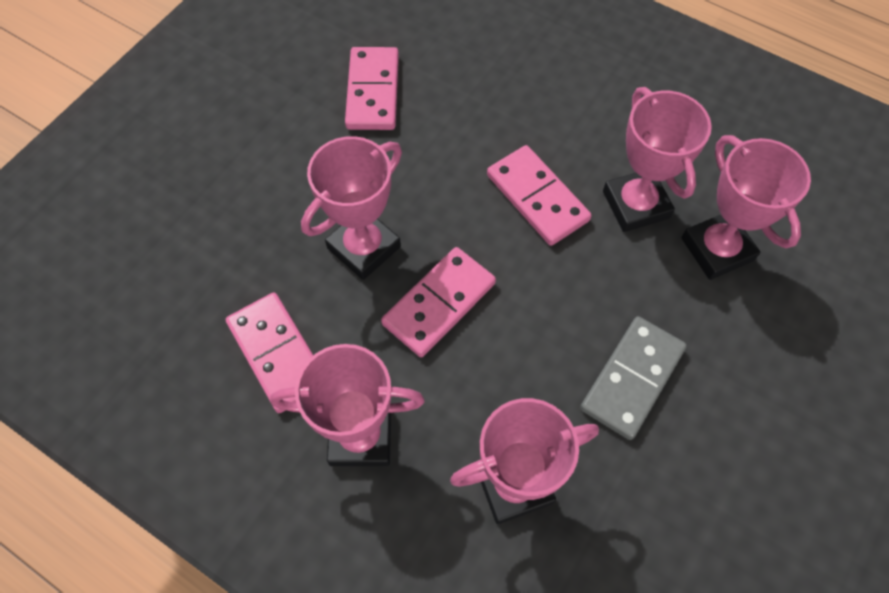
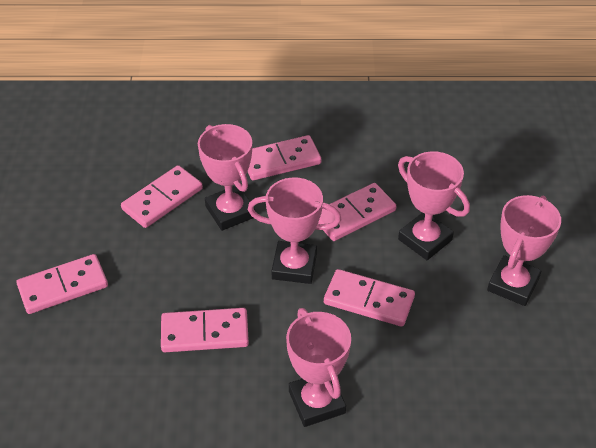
grey domino: 1 -> 0
pink domino: 4 -> 6

